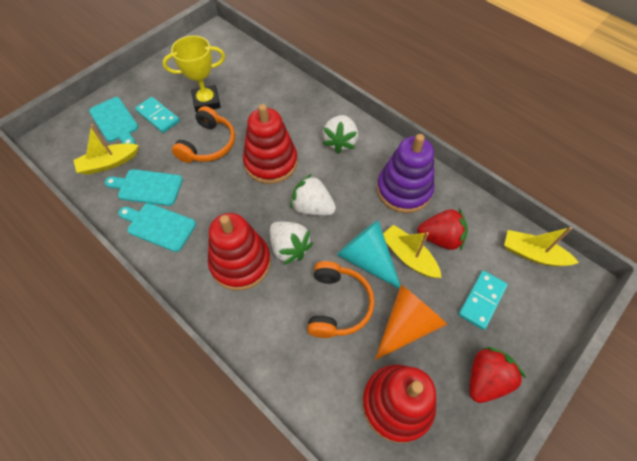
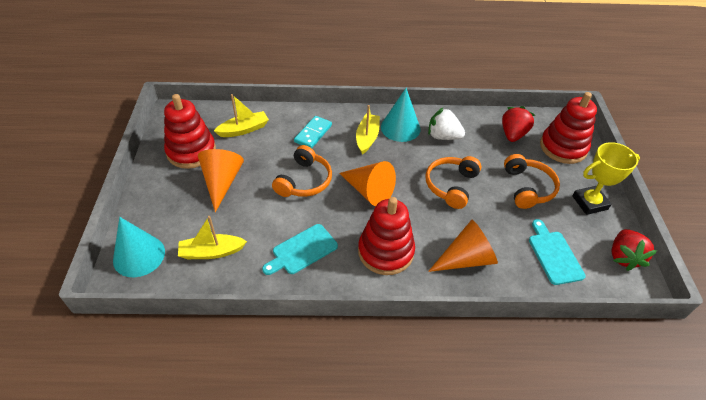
orange cone: 1 -> 3
orange headphones: 2 -> 3
purple stacking toy: 1 -> 0
turquoise cone: 1 -> 2
turquoise cutting board: 3 -> 2
turquoise domino: 2 -> 1
white strawberry: 3 -> 1

